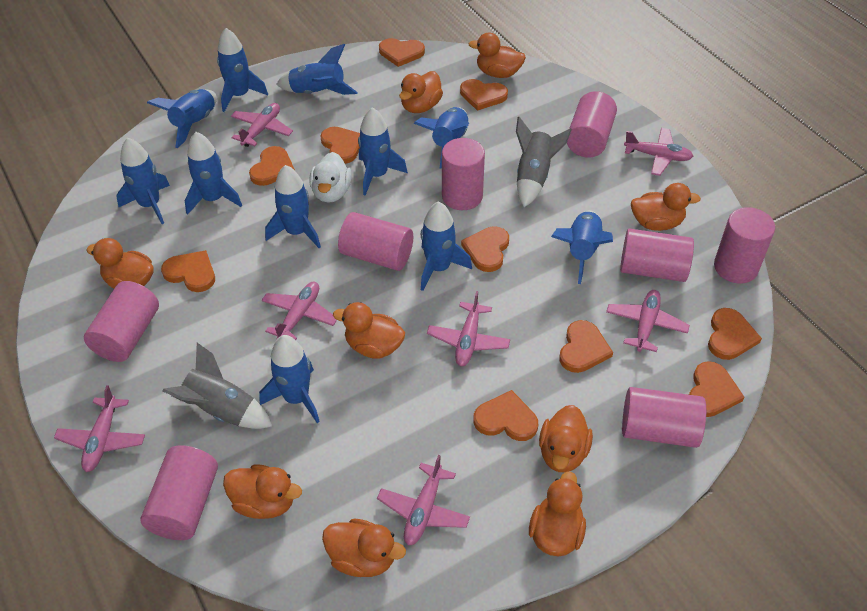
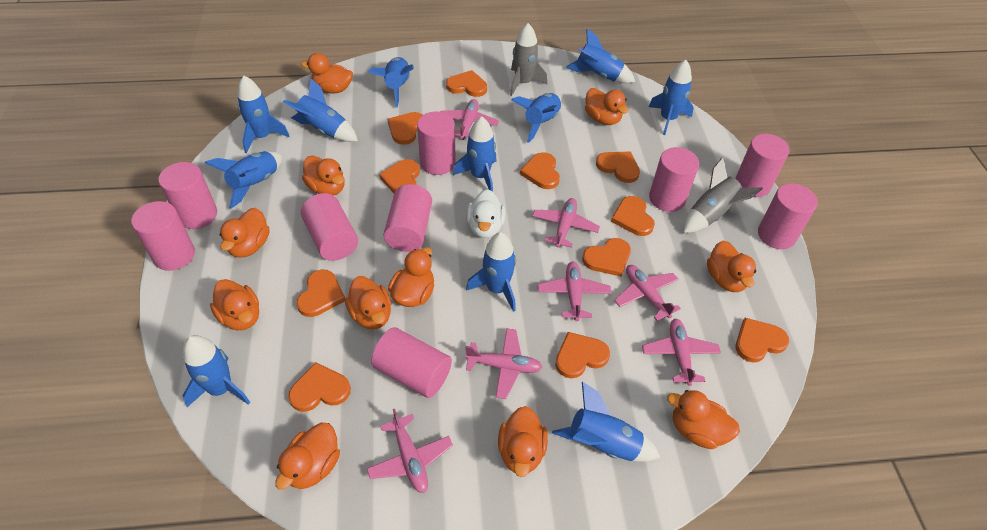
orange duck: 9 -> 11
orange heart: 10 -> 11
pink cylinder: 8 -> 9

